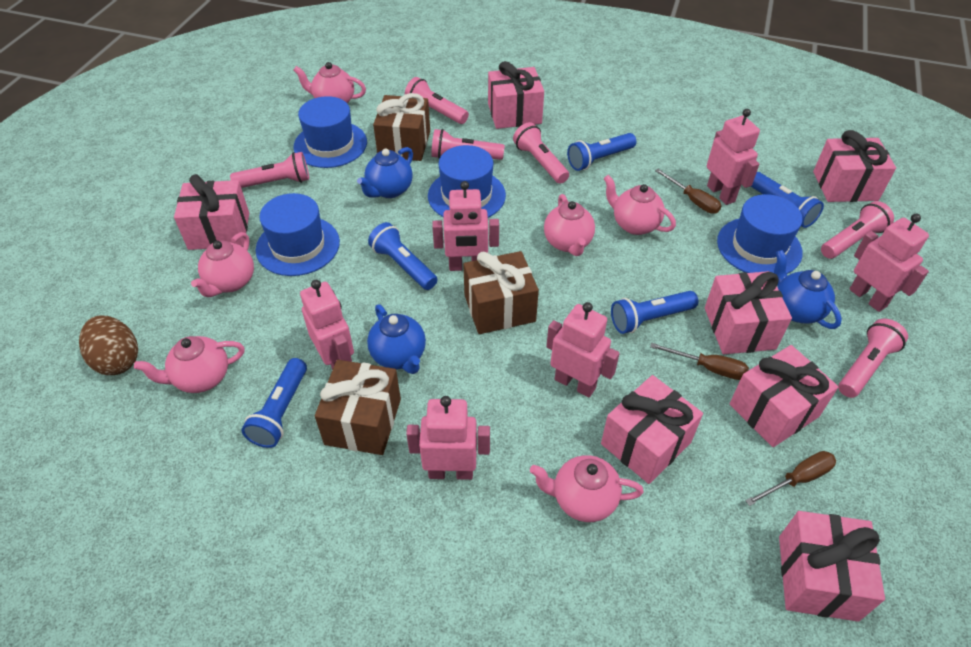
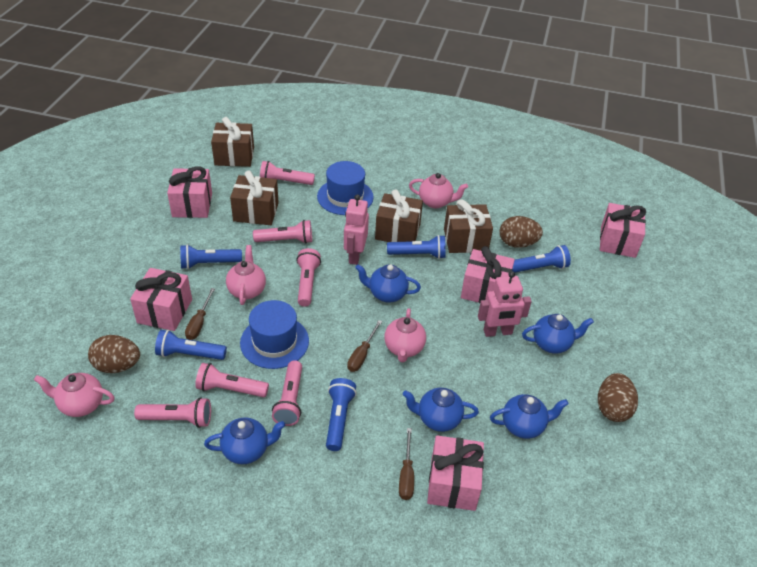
blue hat: 4 -> 2
blue teapot: 3 -> 5
brown egg: 1 -> 3
brown gift: 3 -> 4
pink gift: 7 -> 5
pink robot: 6 -> 2
pink teapot: 6 -> 4

